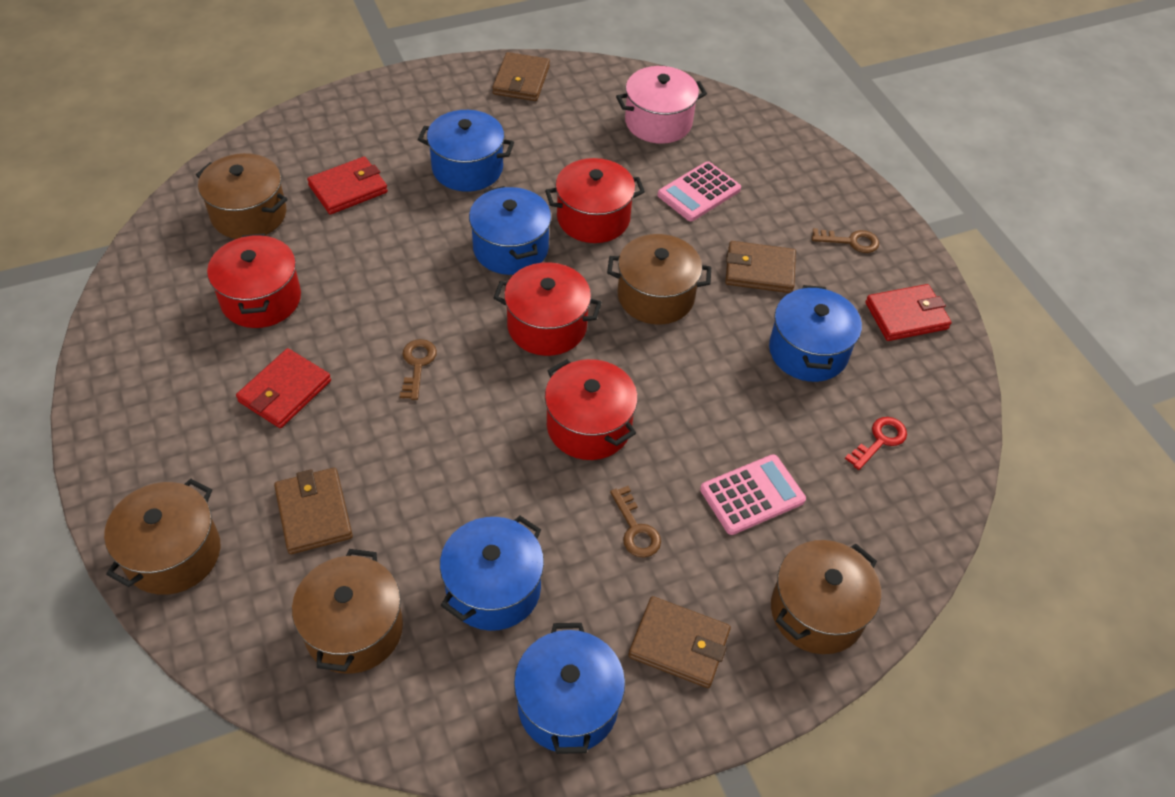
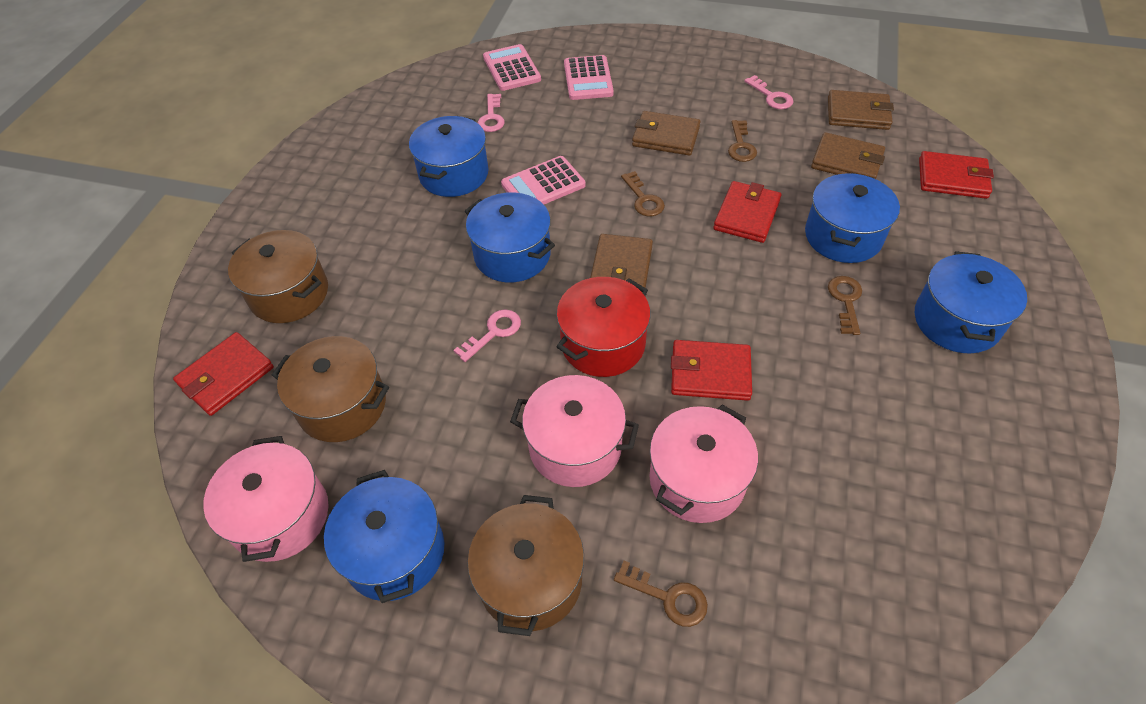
brown key: 3 -> 4
brown pot: 5 -> 3
pink calculator: 2 -> 3
pink key: 0 -> 3
pink pot: 1 -> 3
red key: 1 -> 0
red pot: 4 -> 1
red wallet: 3 -> 4

